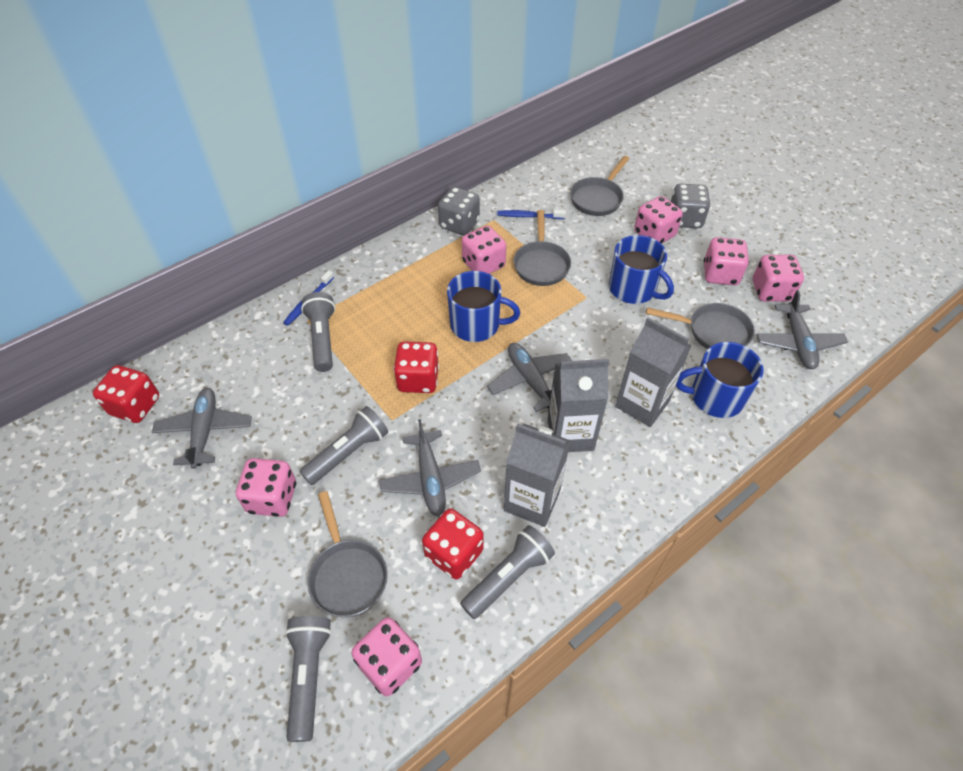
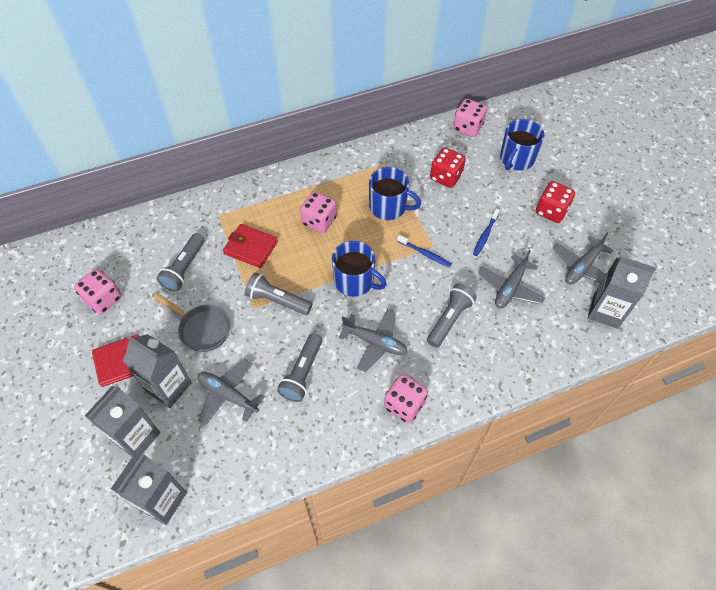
grey carton: 3 -> 4
grey dice: 2 -> 0
grey pan: 4 -> 1
pink dice: 6 -> 4
red dice: 3 -> 2
red wallet: 0 -> 2

